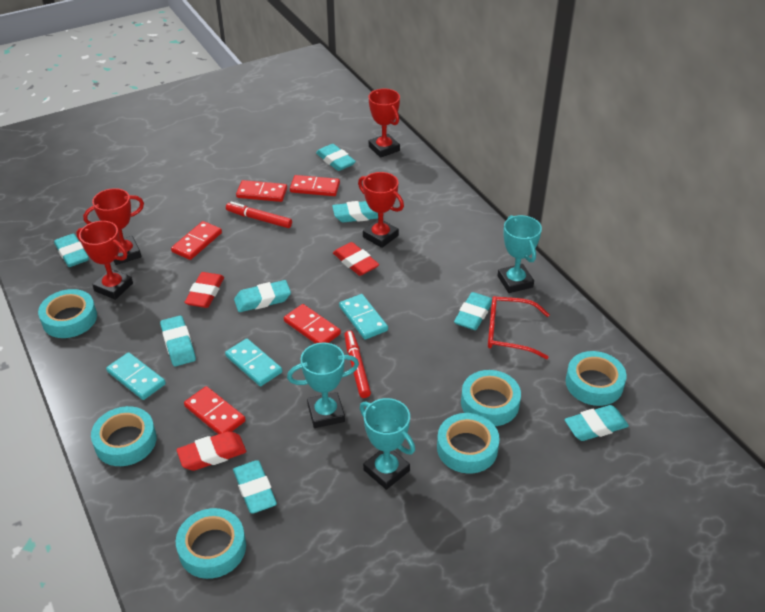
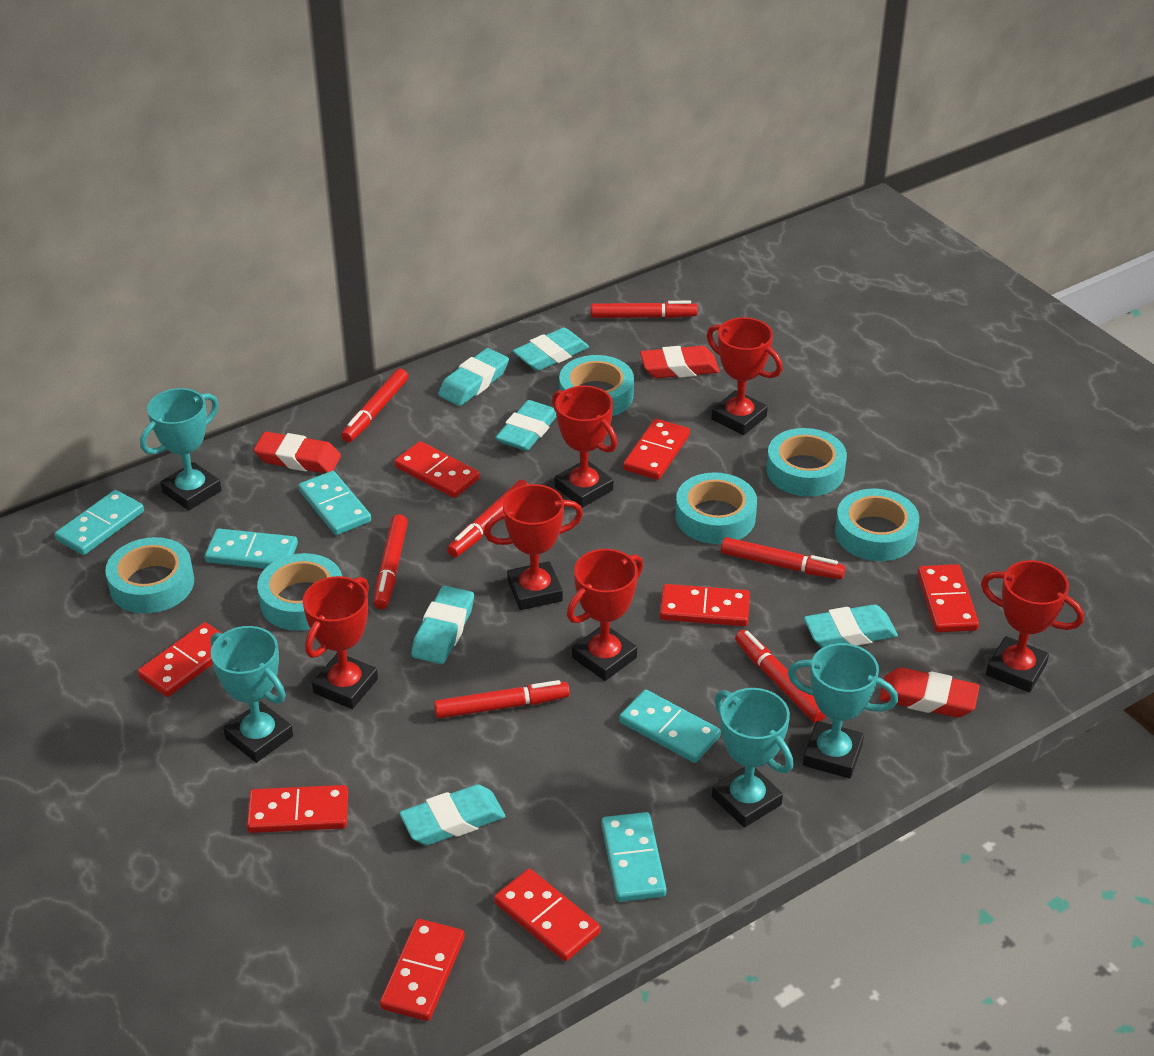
red domino: 5 -> 8
red glasses: 1 -> 0
red marker: 2 -> 7
red trophy: 4 -> 6
turquoise domino: 3 -> 5
turquoise eraser: 8 -> 6
turquoise trophy: 3 -> 4

